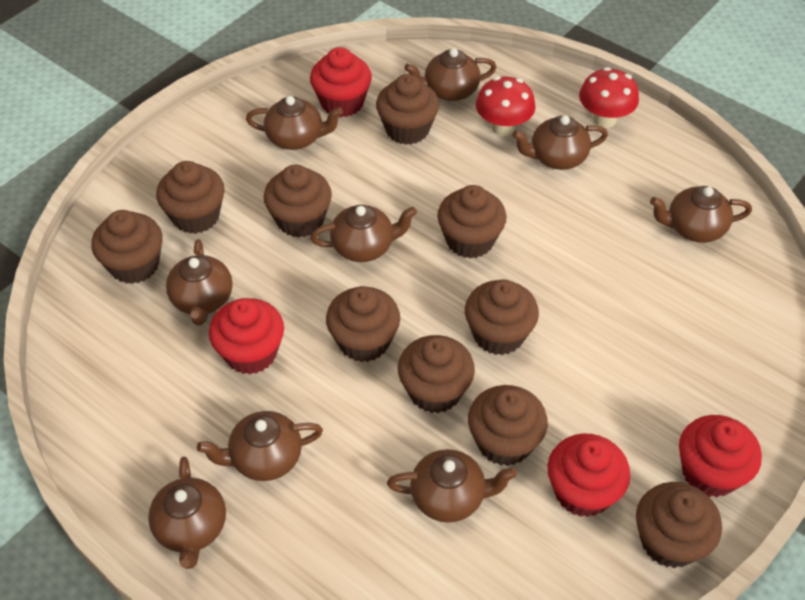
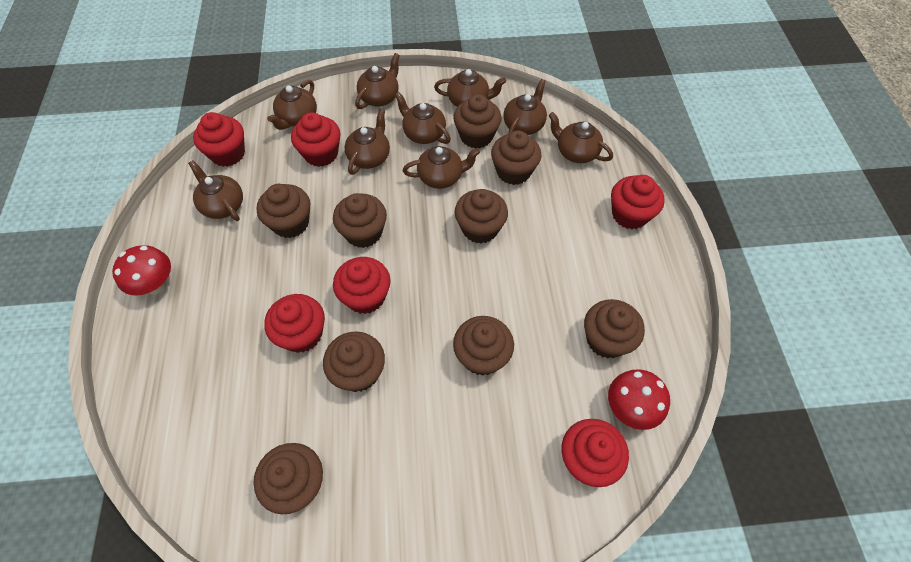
brown cupcake: 10 -> 9
red cupcake: 4 -> 6

